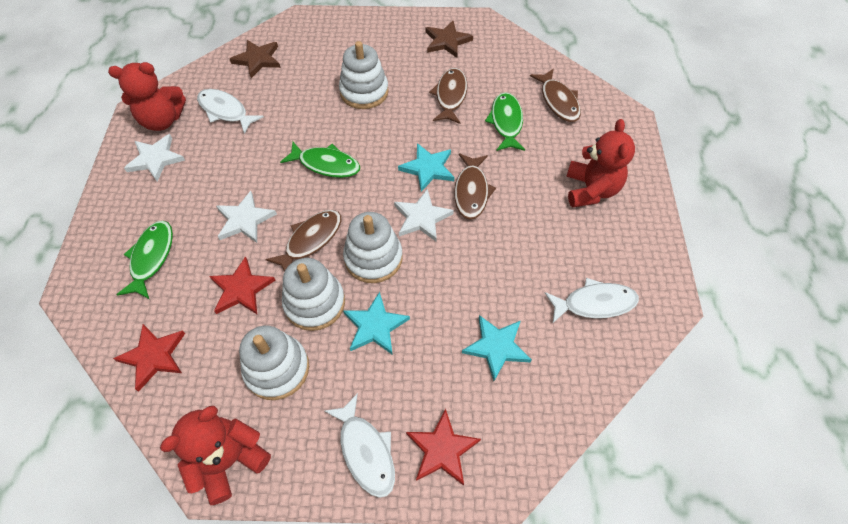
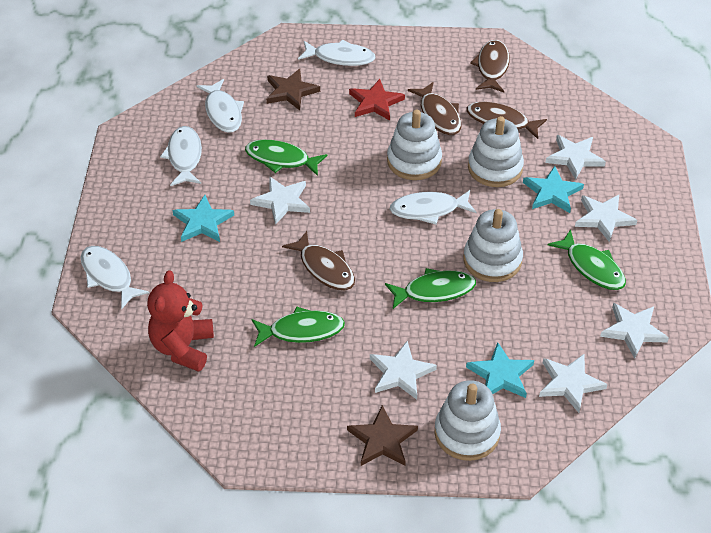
green fish: 3 -> 4
red star: 3 -> 1
red teddy bear: 3 -> 1
white fish: 3 -> 5
white star: 3 -> 6

